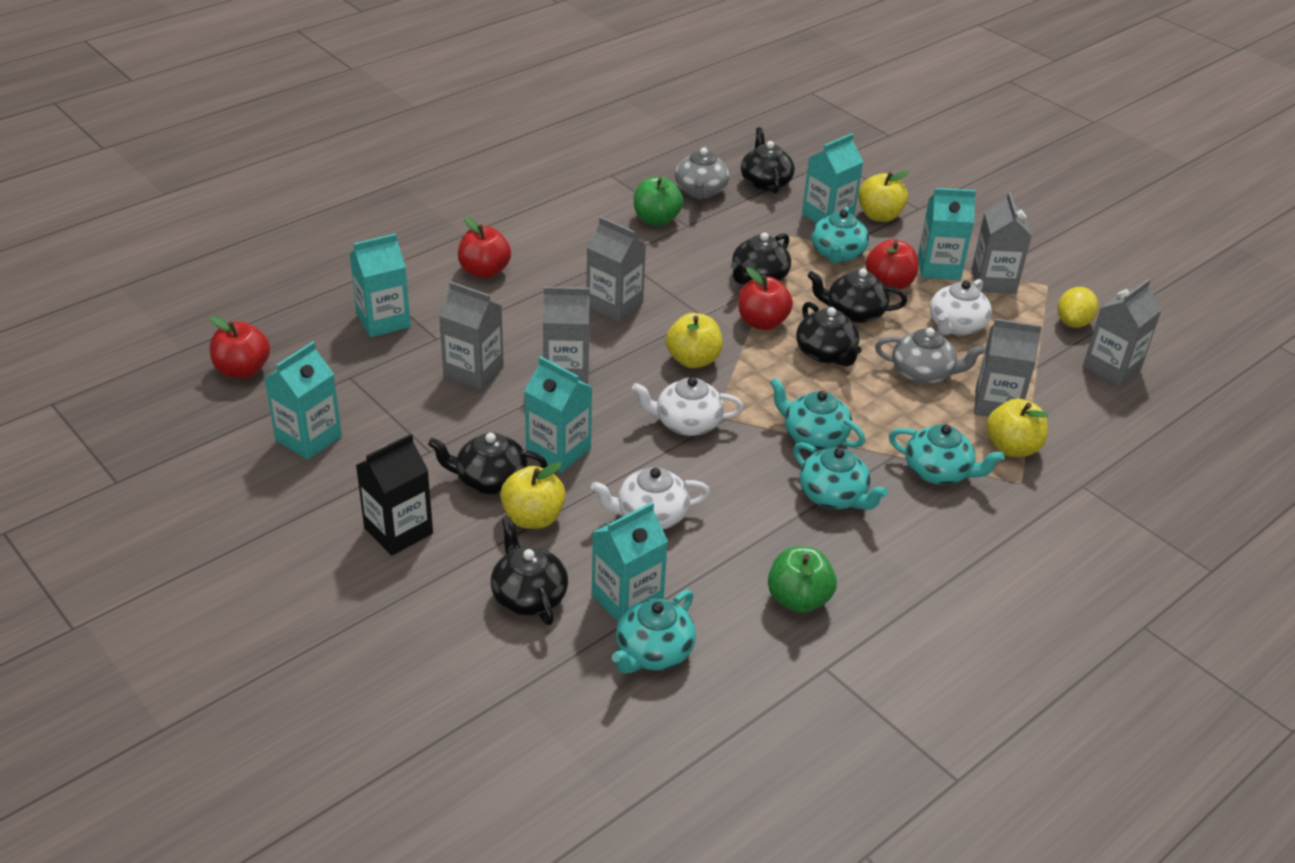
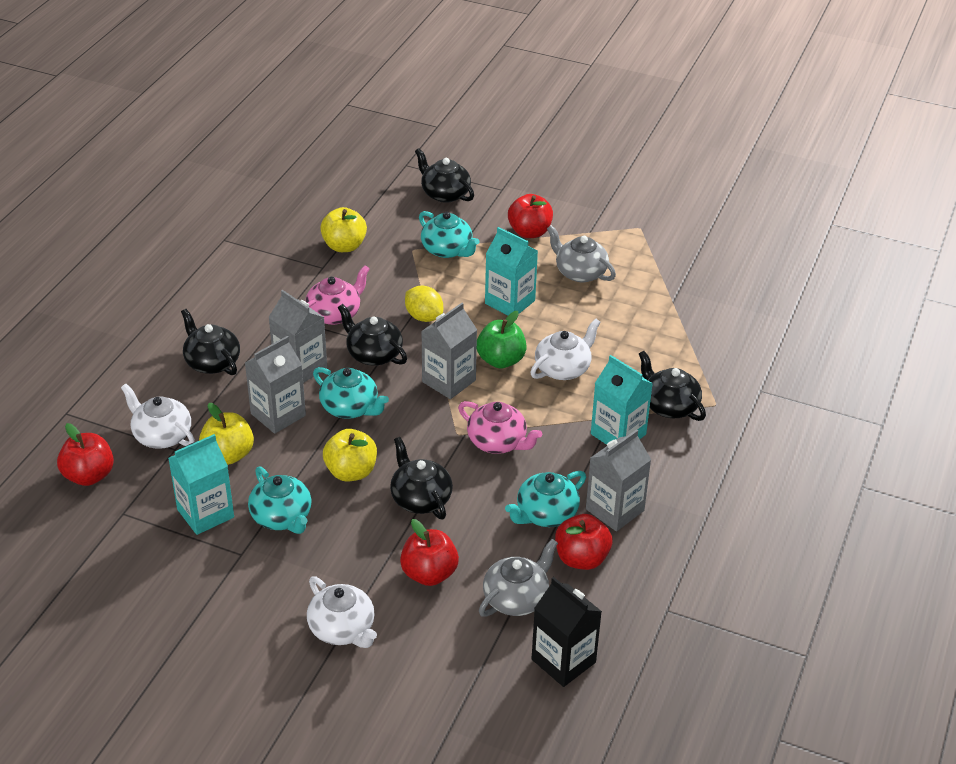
black teapot: 6 -> 5
green apple: 2 -> 1
grey carton: 6 -> 4
pink teapot: 0 -> 2
turquoise carton: 6 -> 3
turquoise teapot: 5 -> 4
yellow apple: 4 -> 3

